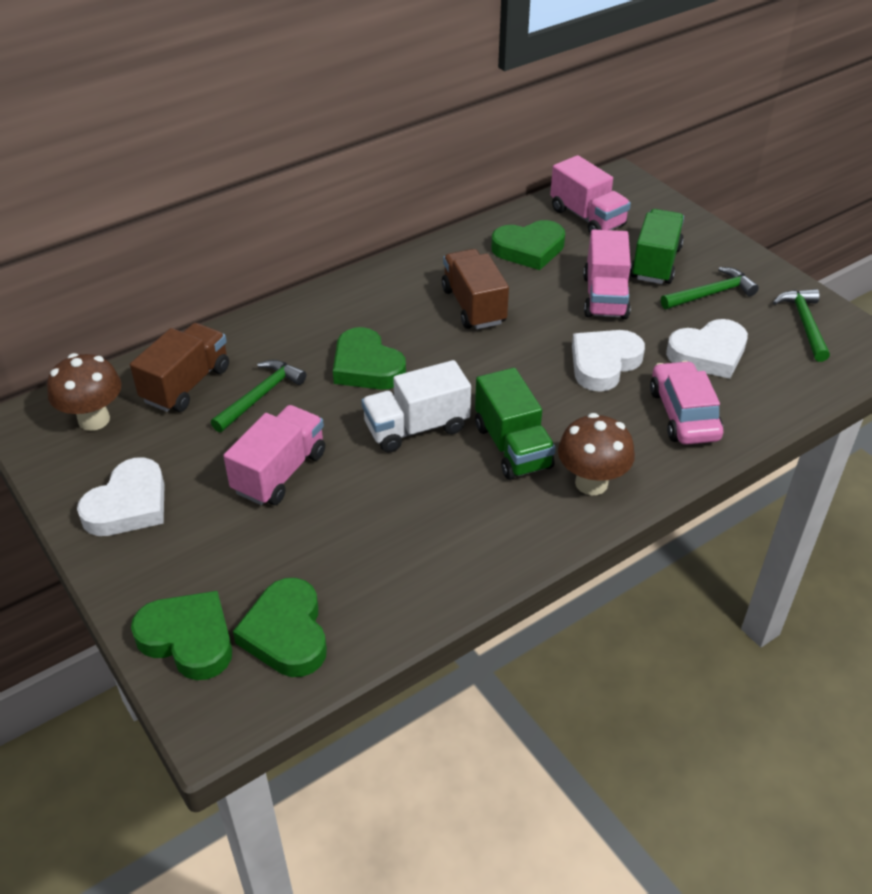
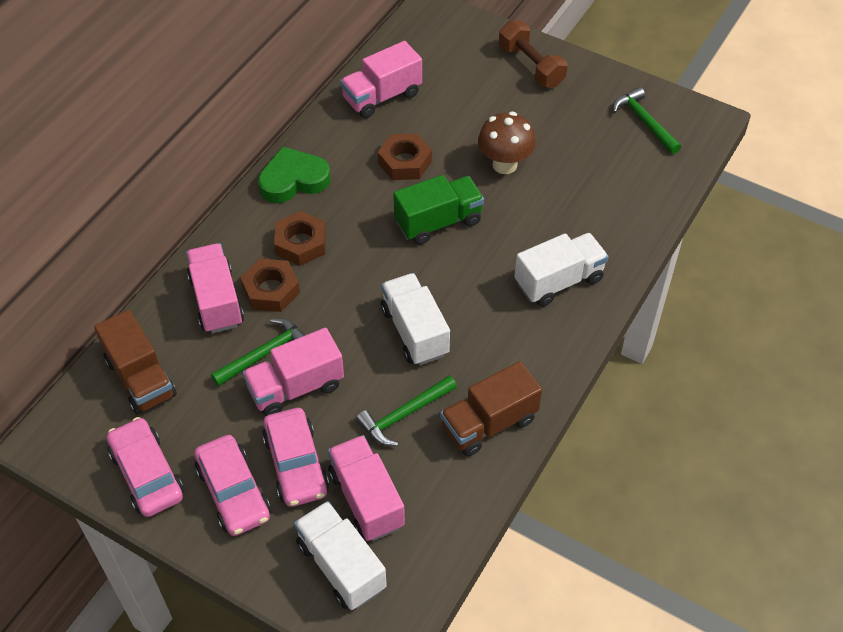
brown dumbbell: 0 -> 1
brown mushroom: 2 -> 1
brown nut: 0 -> 3
green heart: 4 -> 1
green truck: 2 -> 1
pink car: 1 -> 3
pink truck: 3 -> 4
white heart: 3 -> 0
white truck: 1 -> 3

